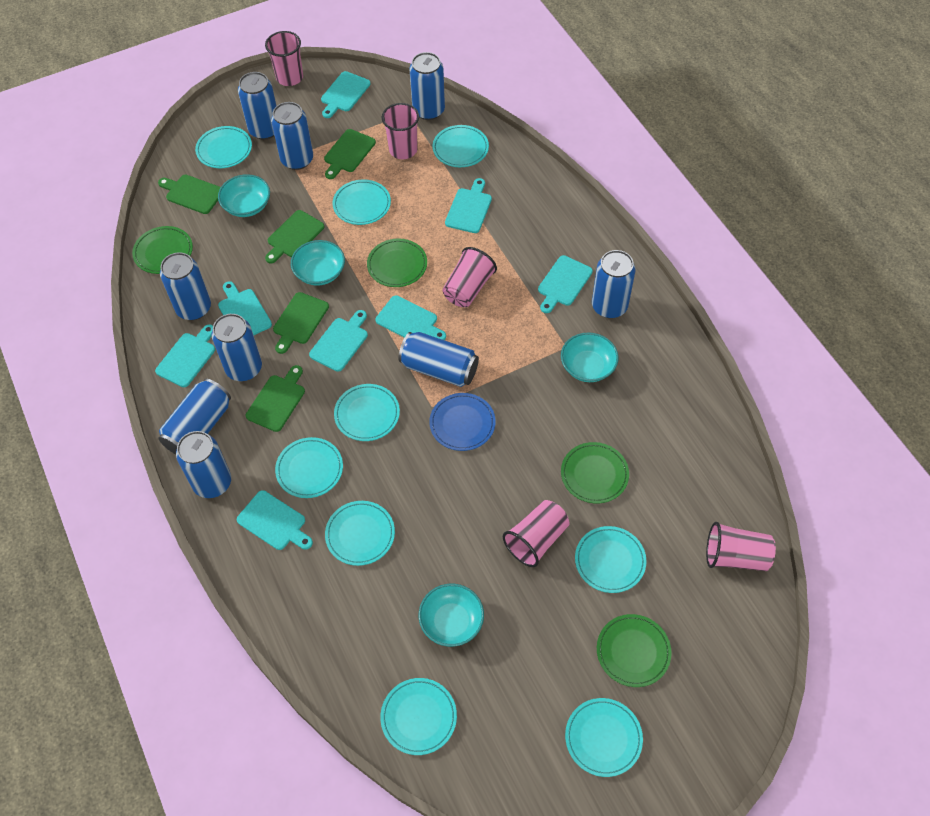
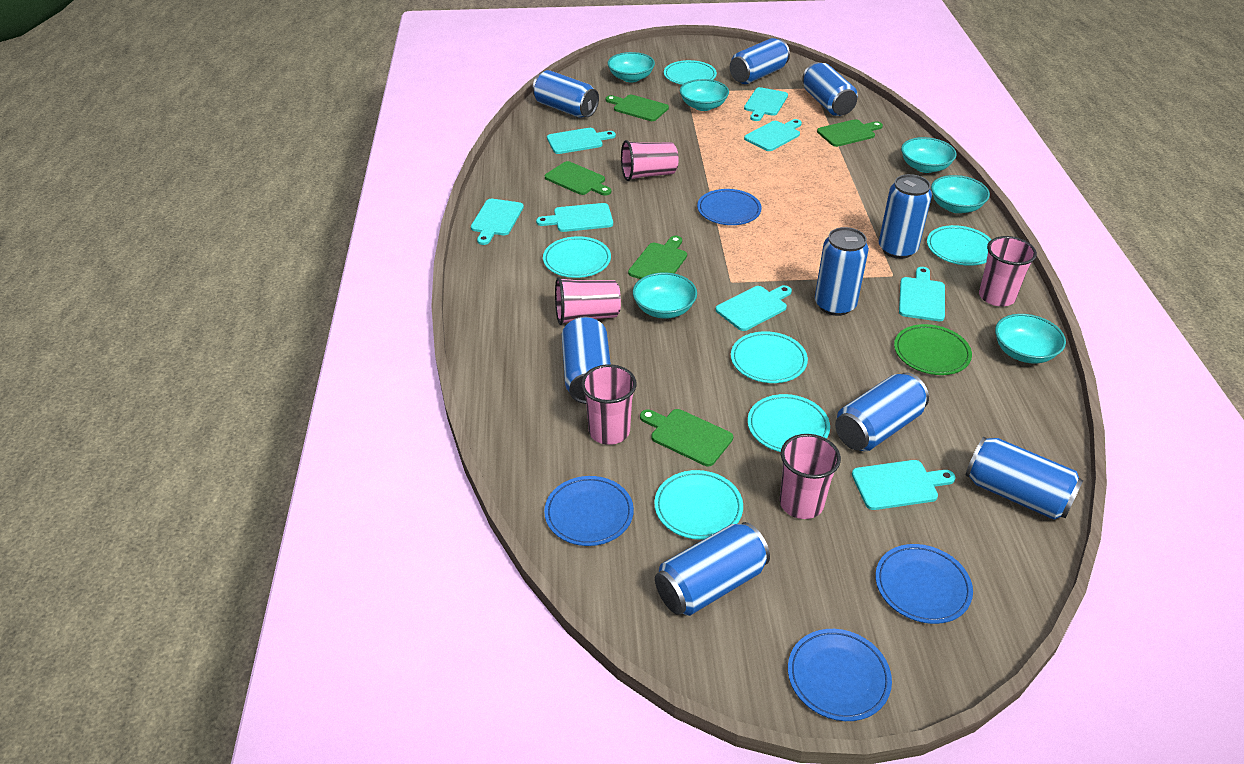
blue plate: 1 -> 4
green plate: 4 -> 1
turquoise bowl: 4 -> 6
turquoise plate: 9 -> 6

